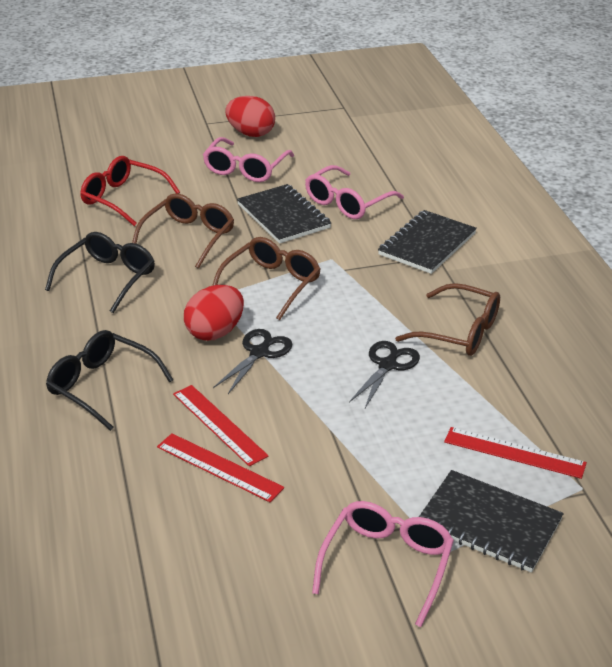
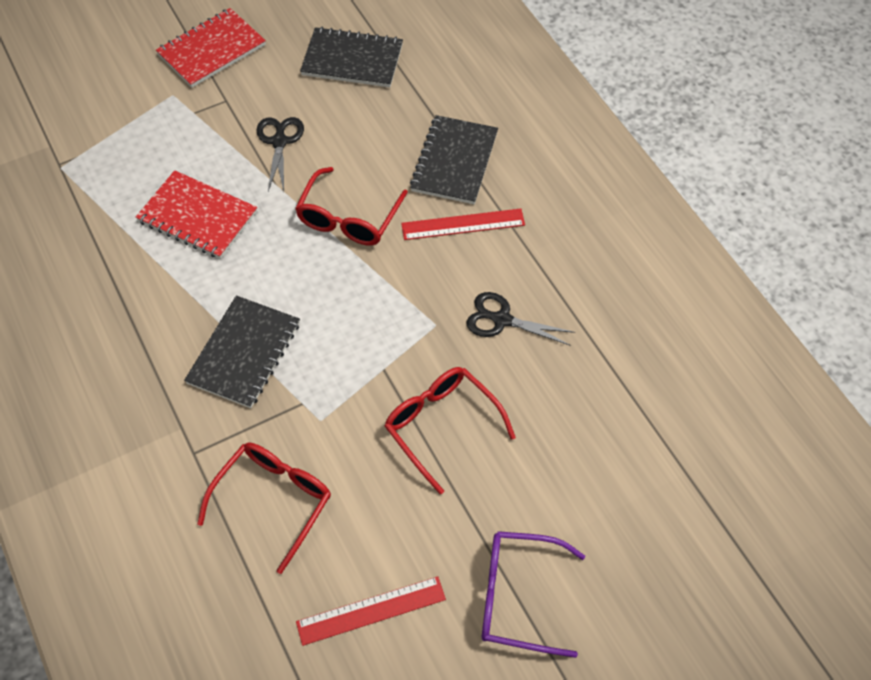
black glasses: 2 -> 0
brown glasses: 3 -> 0
pink glasses: 3 -> 0
purple glasses: 0 -> 1
red egg: 2 -> 0
red glasses: 1 -> 3
red notebook: 0 -> 2
red ruler: 3 -> 2

